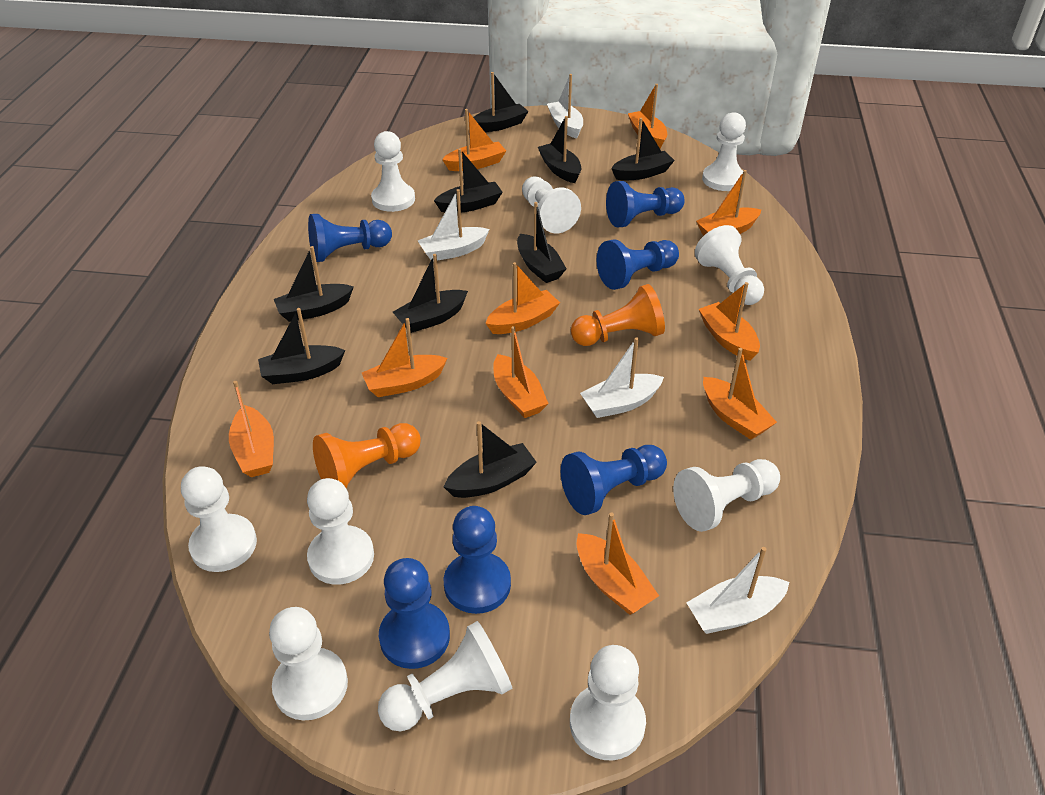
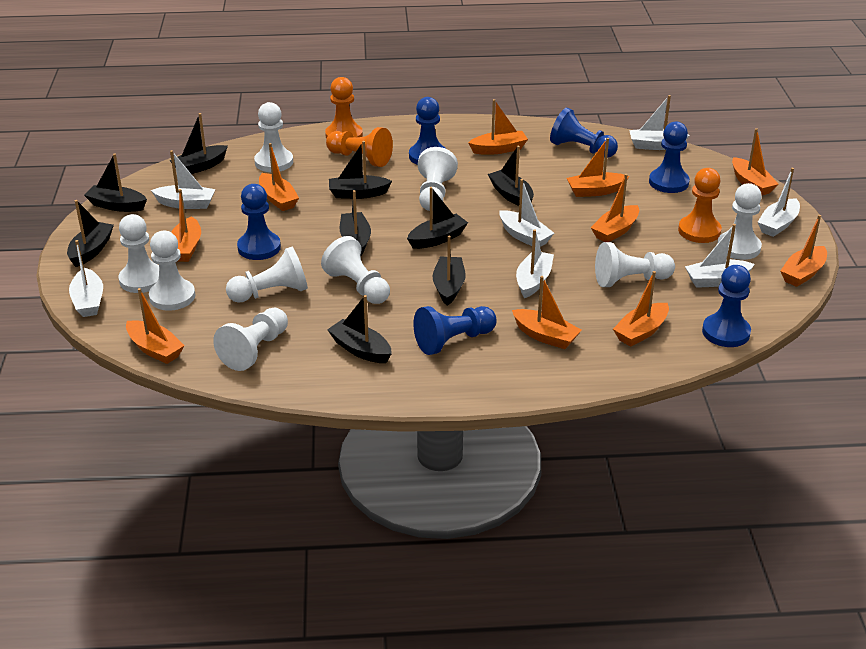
orange pawn: 2 -> 3
white boat: 4 -> 7
white pawn: 10 -> 9

